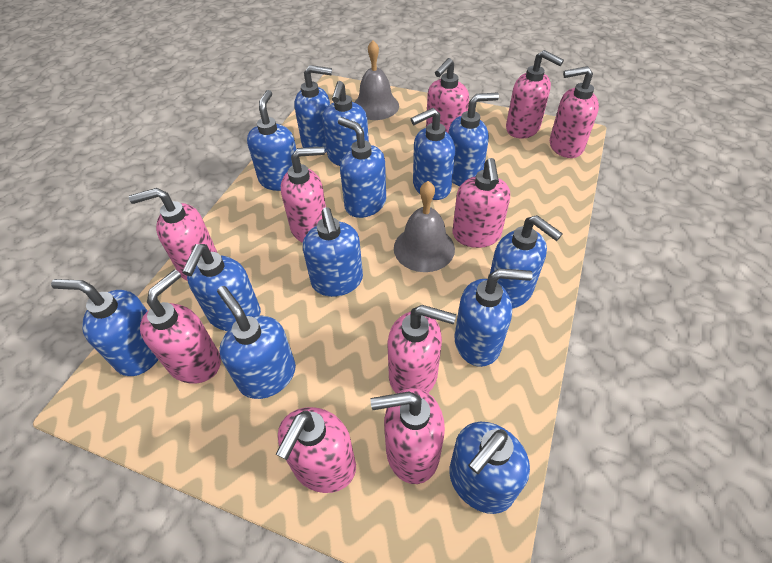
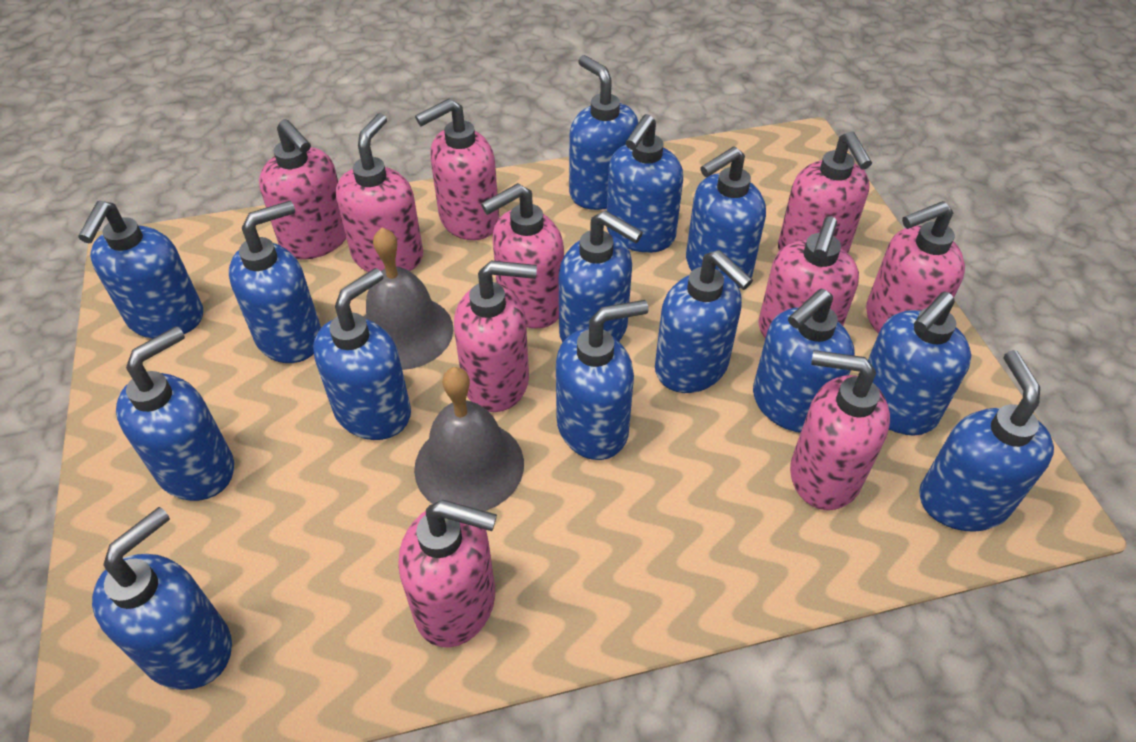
blue soap dispenser: 13 -> 14

